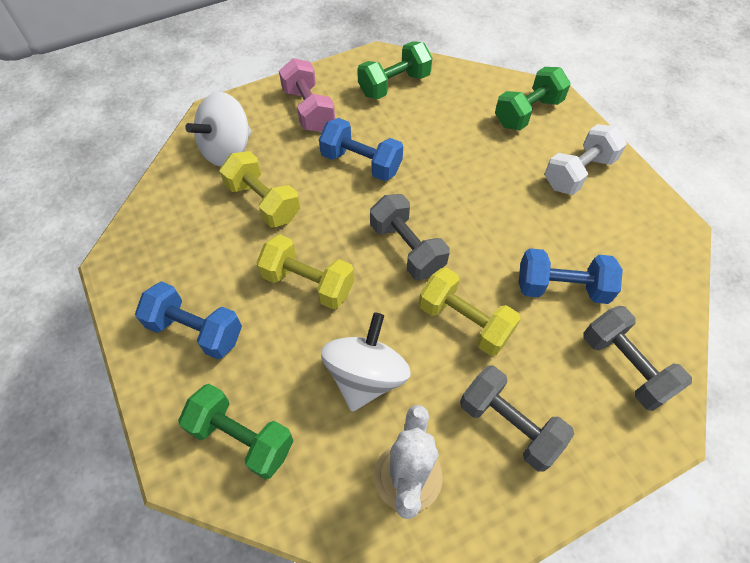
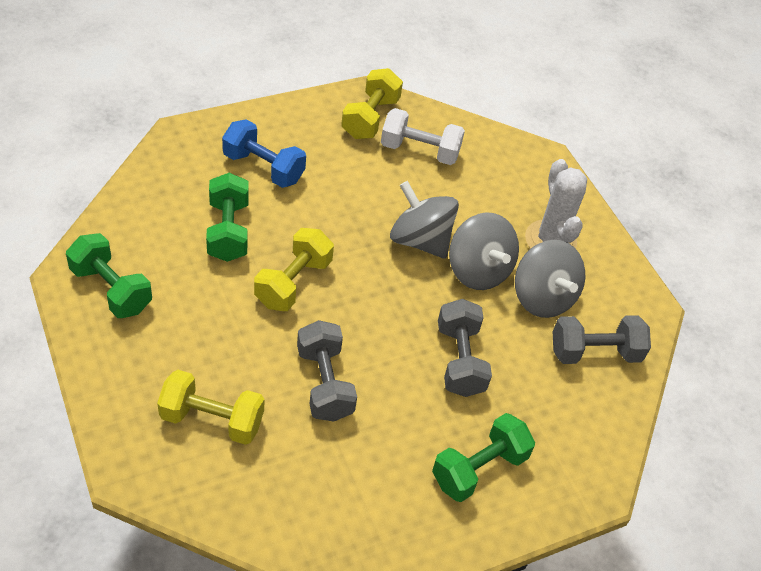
blue dumbbell: 3 -> 1
grey spinning top: 0 -> 3
pink dumbbell: 1 -> 0
white spinning top: 2 -> 0

